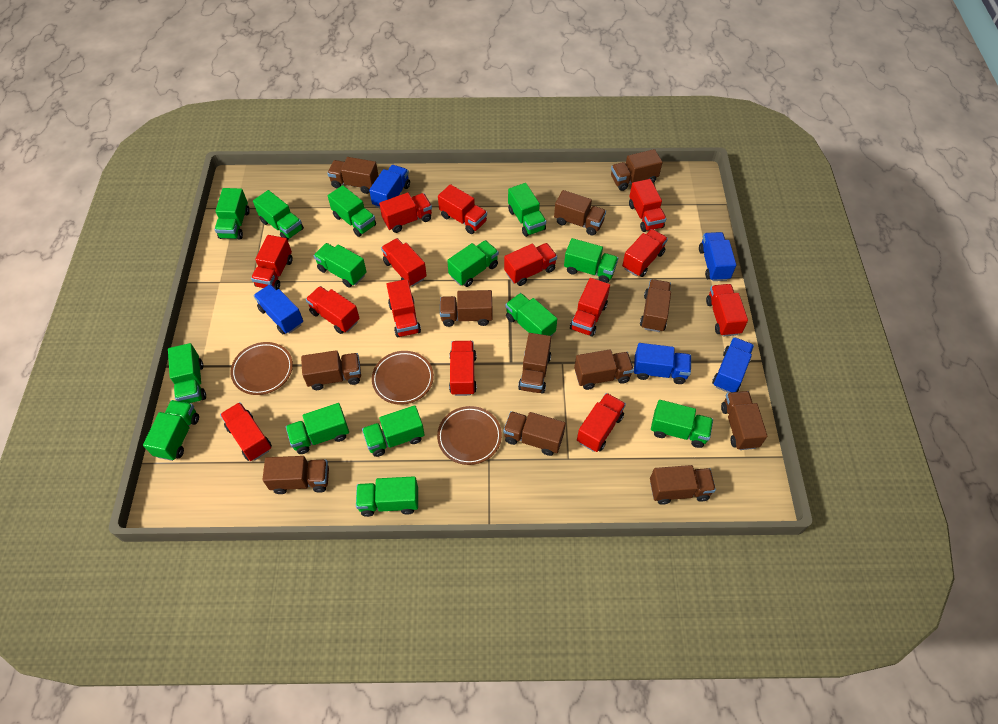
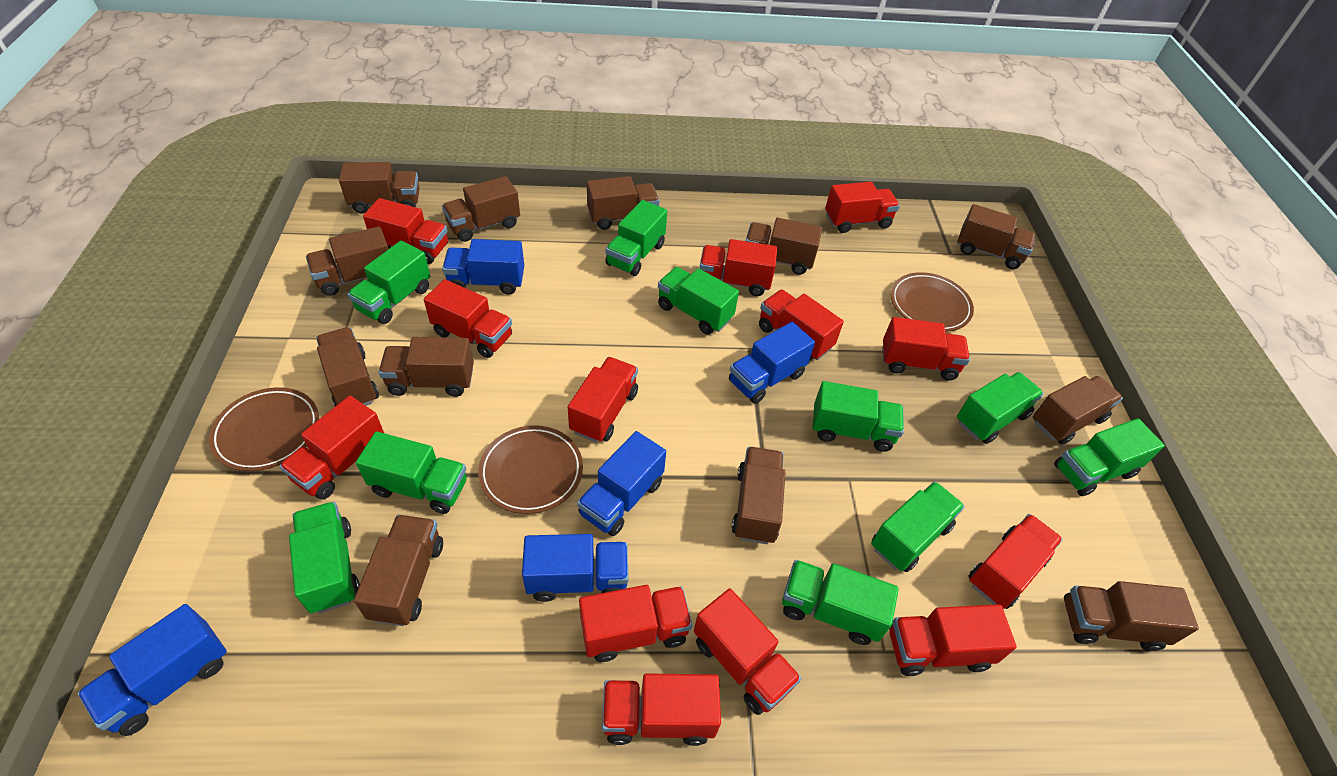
green truck: 14 -> 10
red truck: 14 -> 13

